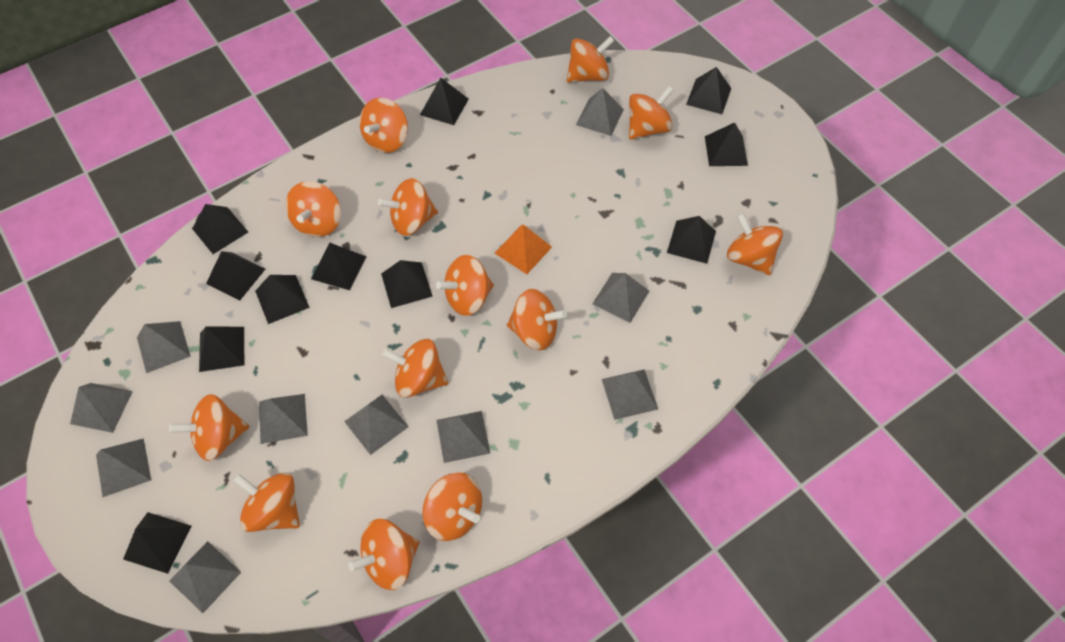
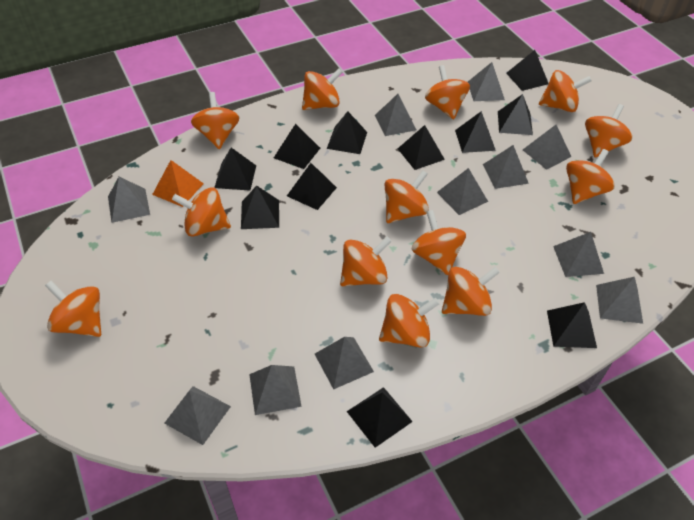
grey pyramid: 10 -> 11

